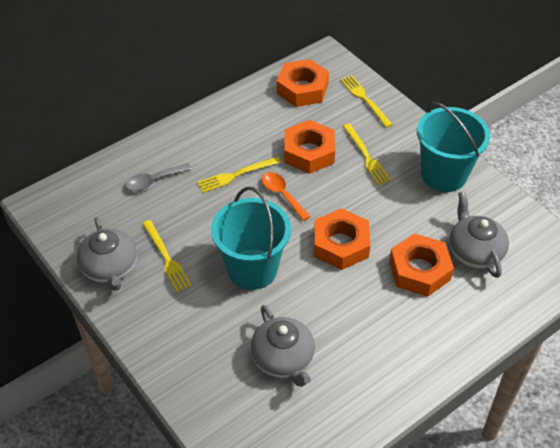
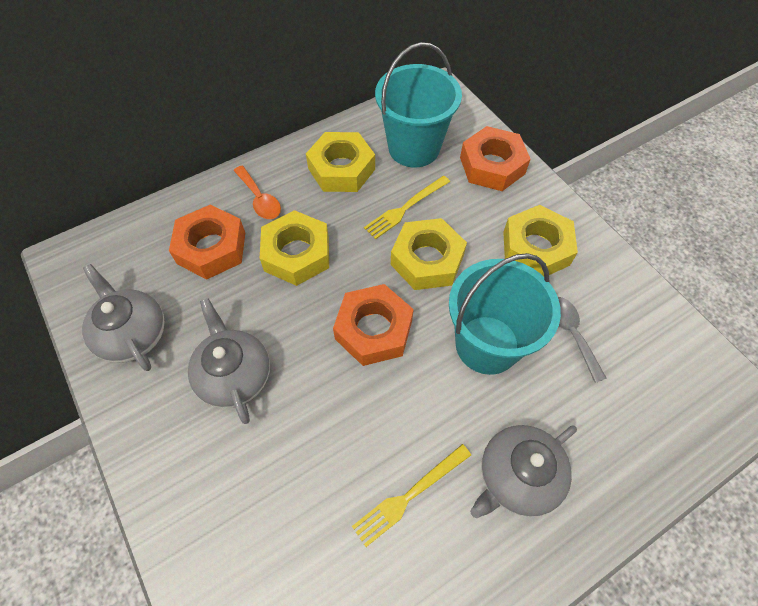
orange nut: 4 -> 3
yellow fork: 4 -> 2
yellow nut: 0 -> 4

